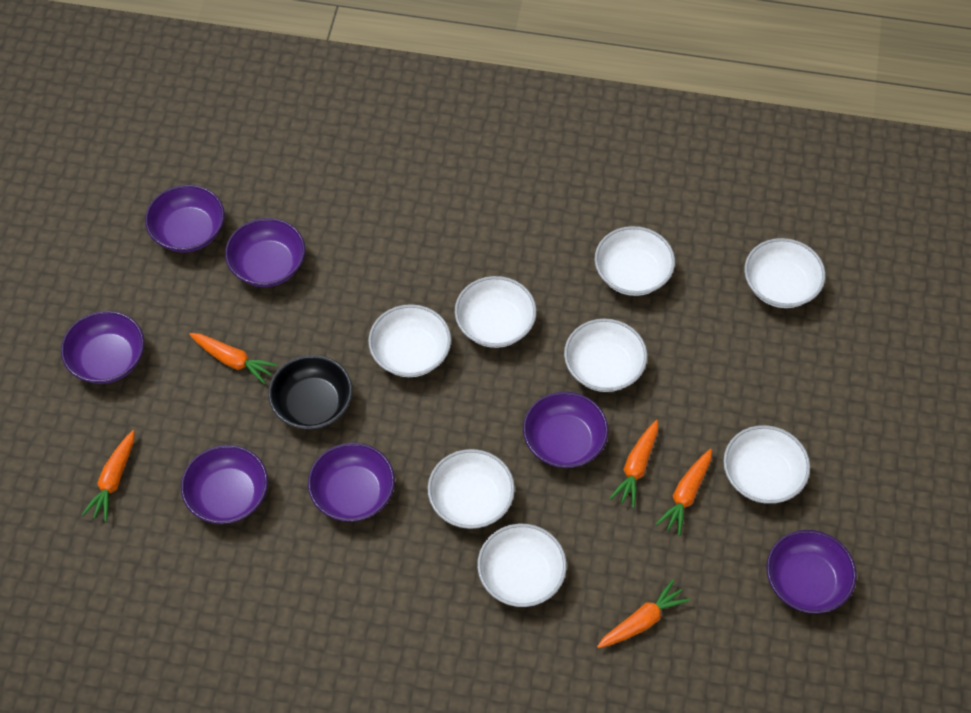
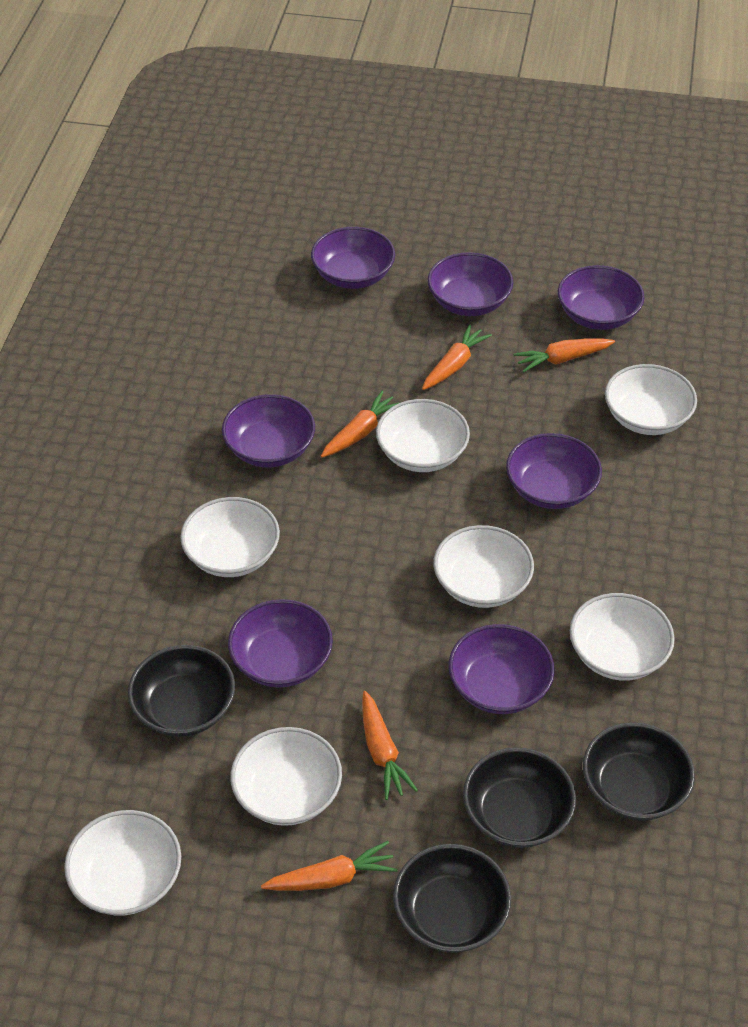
black bowl: 1 -> 4
white bowl: 8 -> 7

